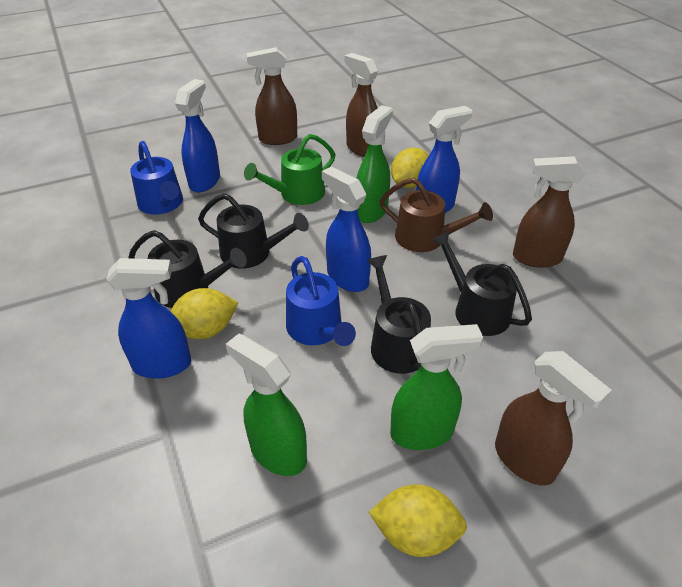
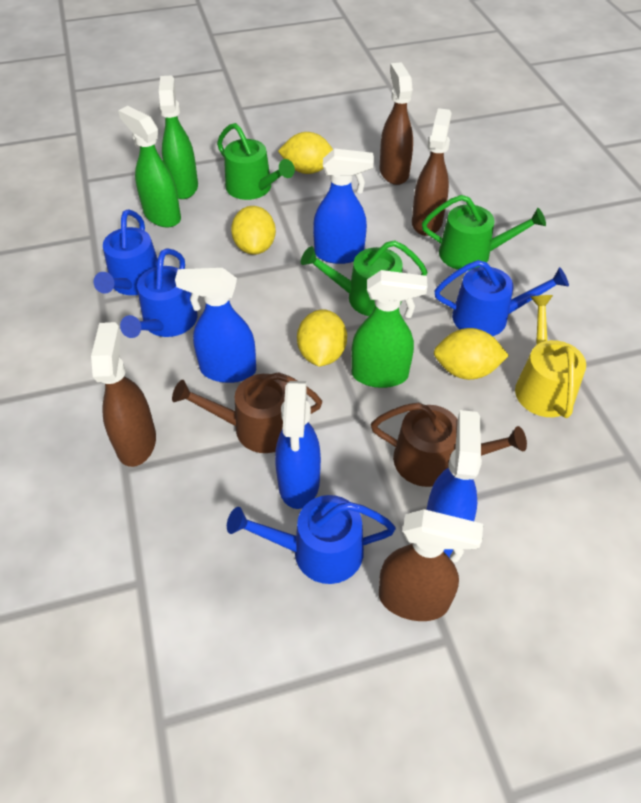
black watering can: 4 -> 0
blue watering can: 2 -> 4
brown watering can: 1 -> 2
green watering can: 1 -> 3
yellow lemon: 3 -> 4
yellow watering can: 0 -> 1

